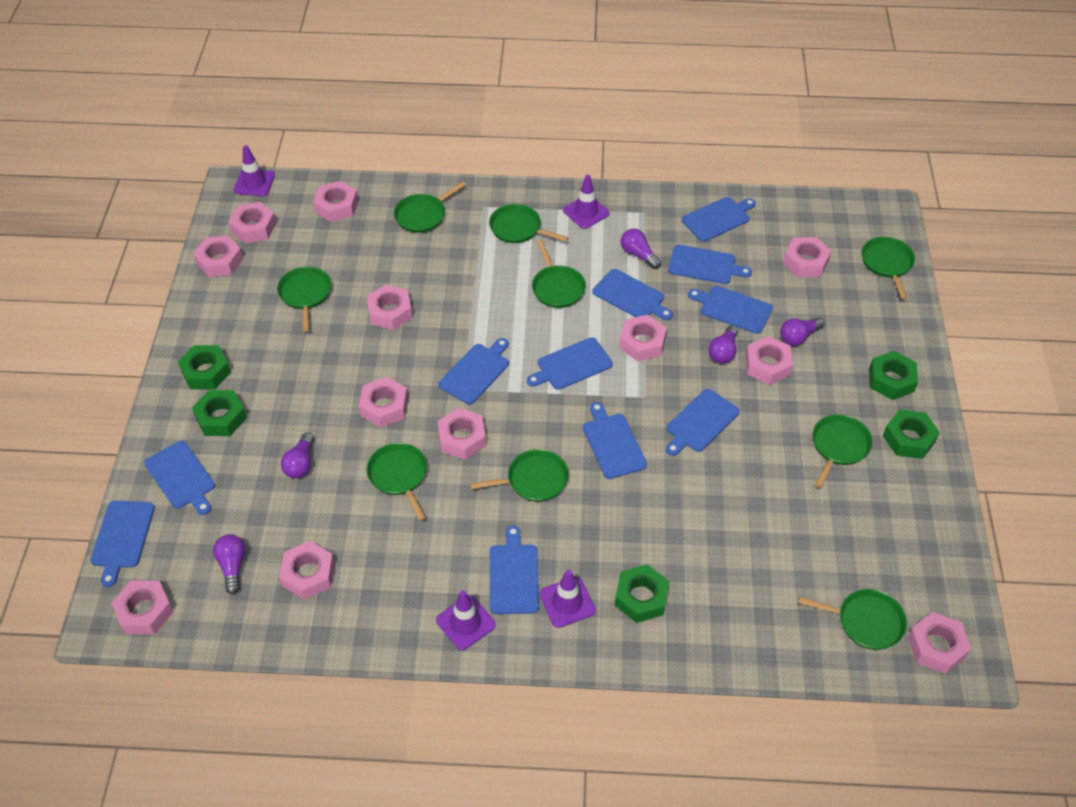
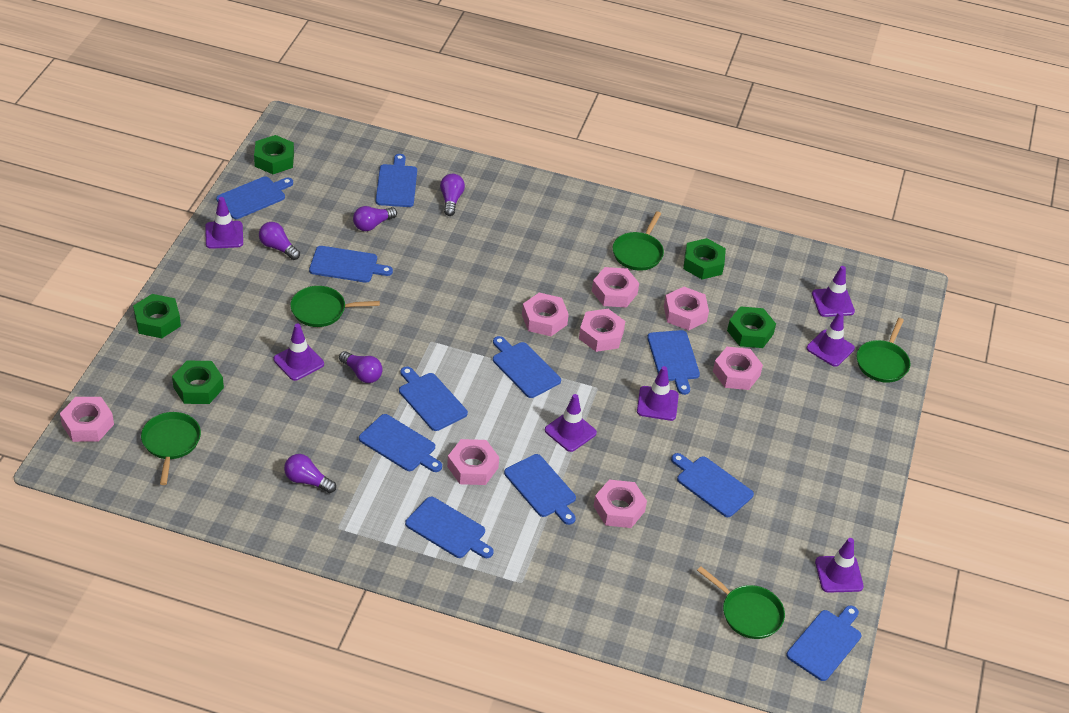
green pan: 9 -> 5
pink nut: 12 -> 8
purple traffic cone: 4 -> 7

